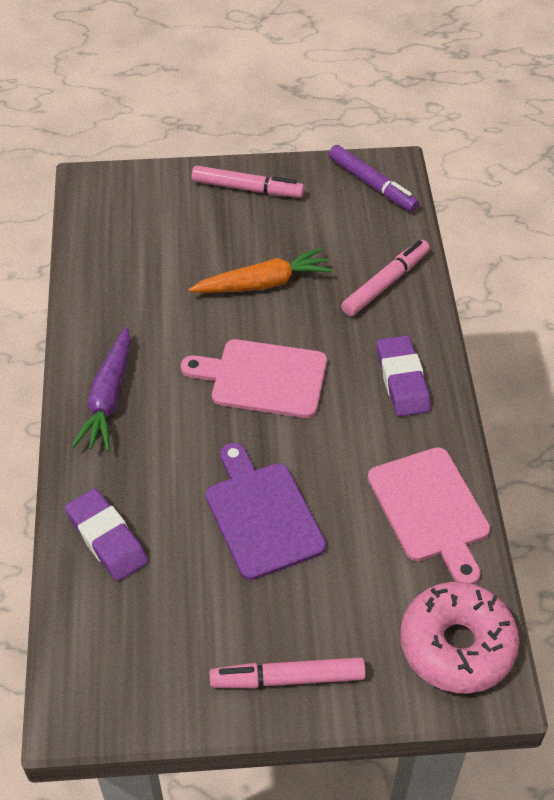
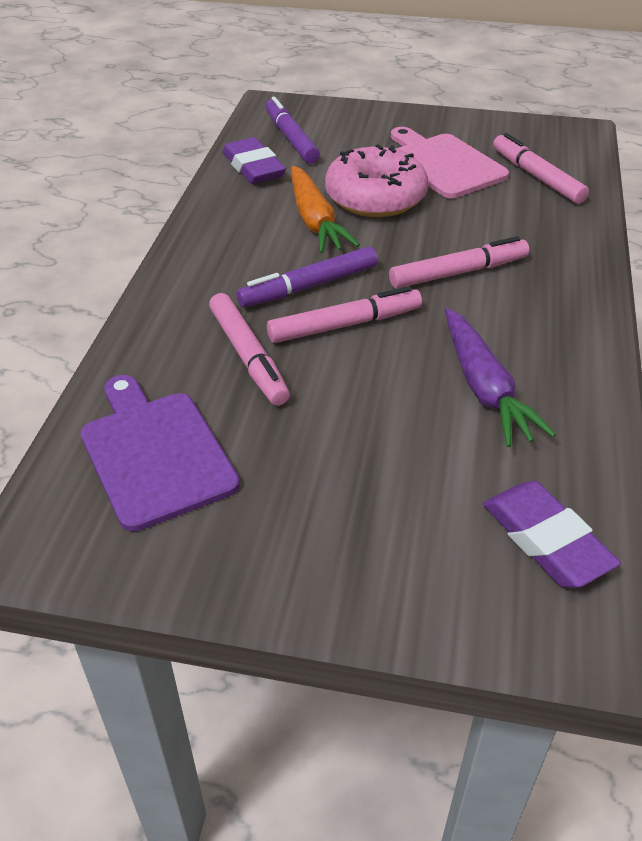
pink cutting board: 2 -> 1
pink marker: 3 -> 4
purple marker: 1 -> 2

